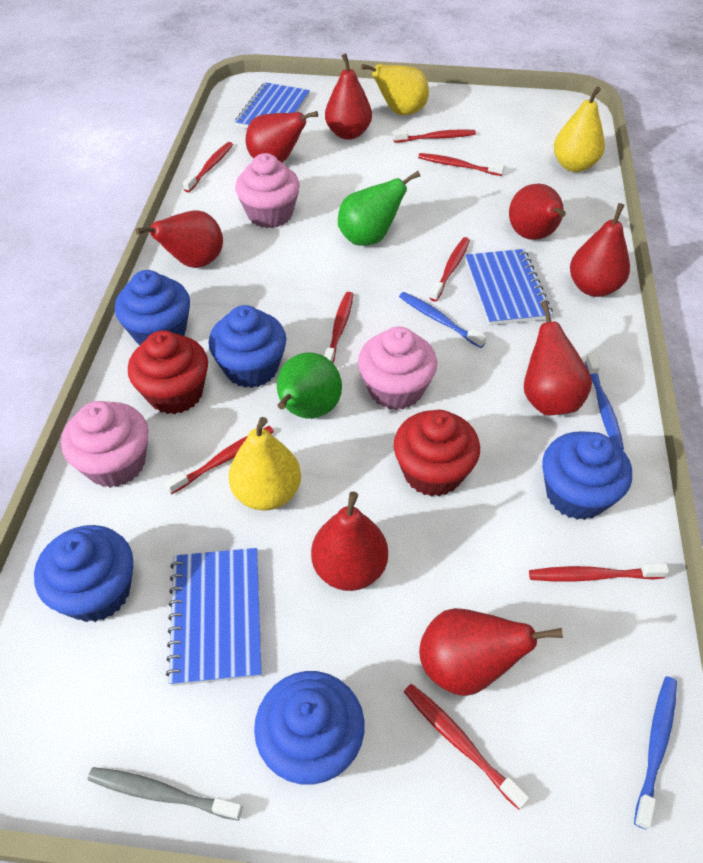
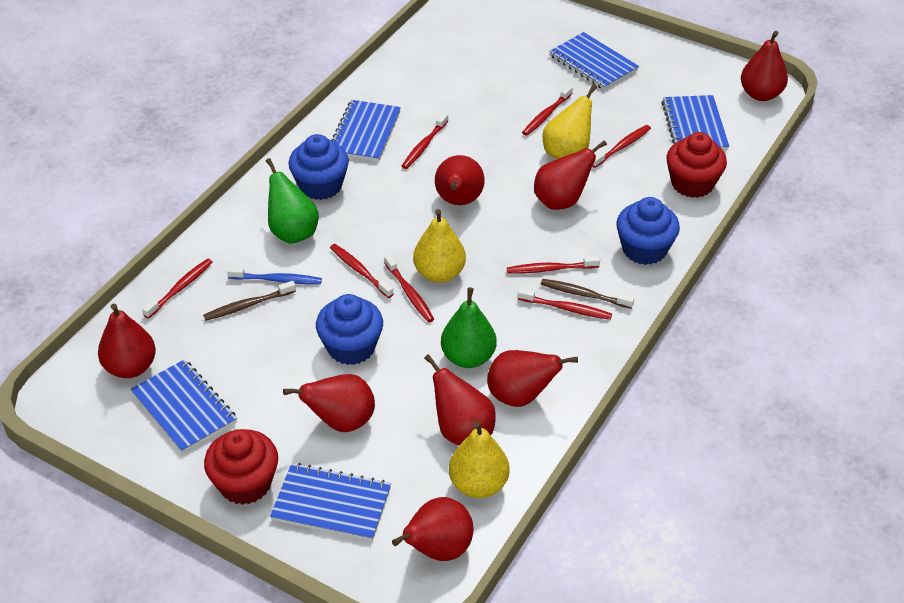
blue cupcake: 5 -> 3
blue notebook: 3 -> 5
blue toothbrush: 3 -> 1
brown toothbrush: 0 -> 2
grey toothbrush: 1 -> 0
pink cupcake: 3 -> 0

